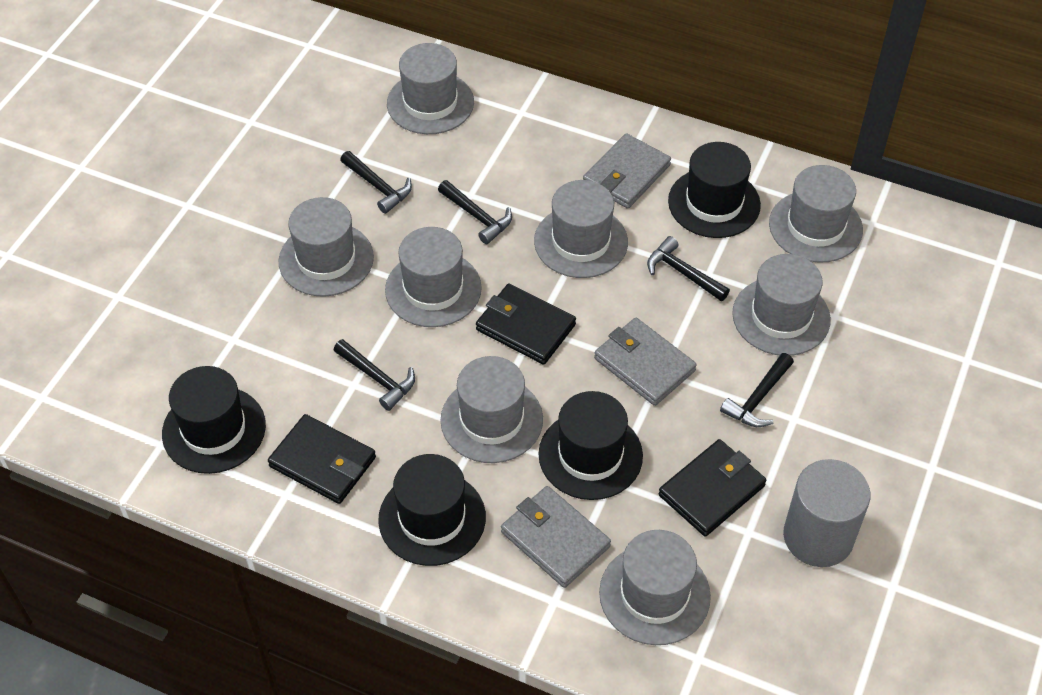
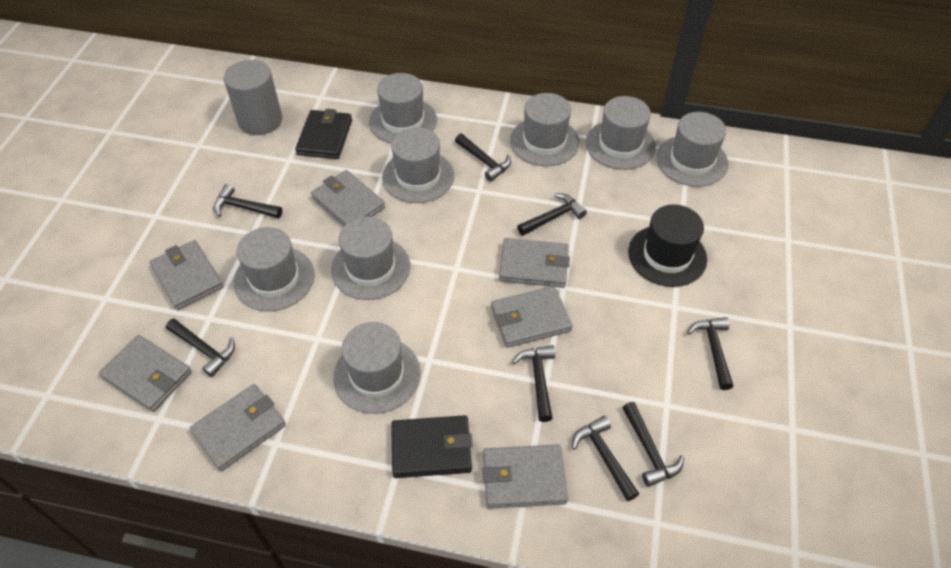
black hammer: 5 -> 8
black hat: 4 -> 1
black wallet: 3 -> 2
grey wallet: 3 -> 7

